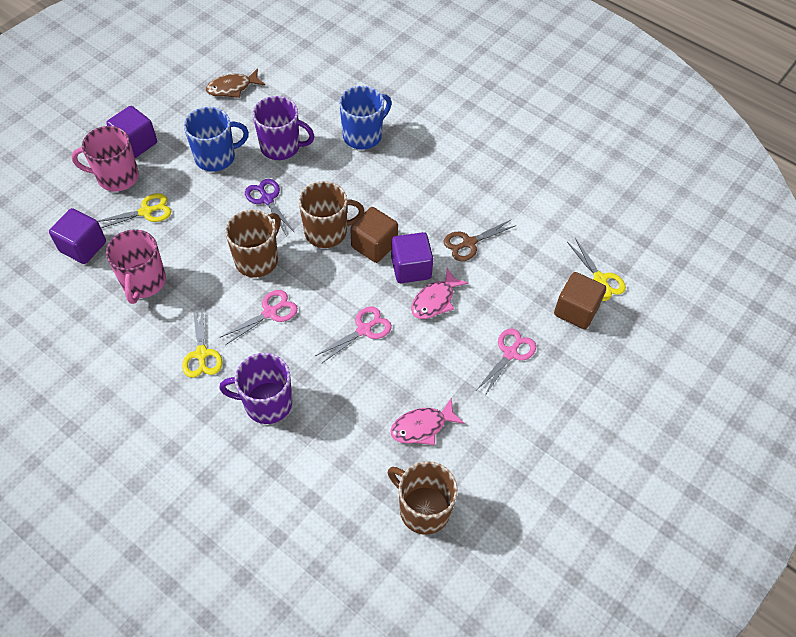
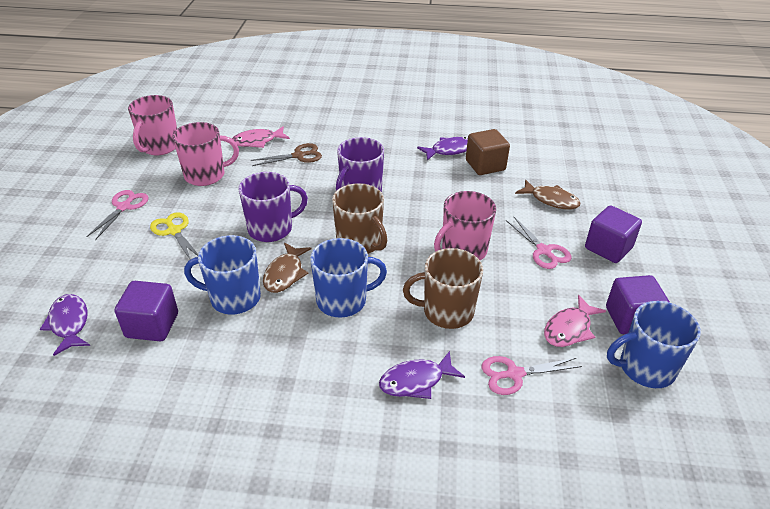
blue mug: 2 -> 3
brown cube: 2 -> 1
brown fish: 1 -> 2
brown mug: 3 -> 2
pink mug: 2 -> 3
purple fish: 0 -> 3
purple scissors: 1 -> 0
yellow scissors: 3 -> 1

